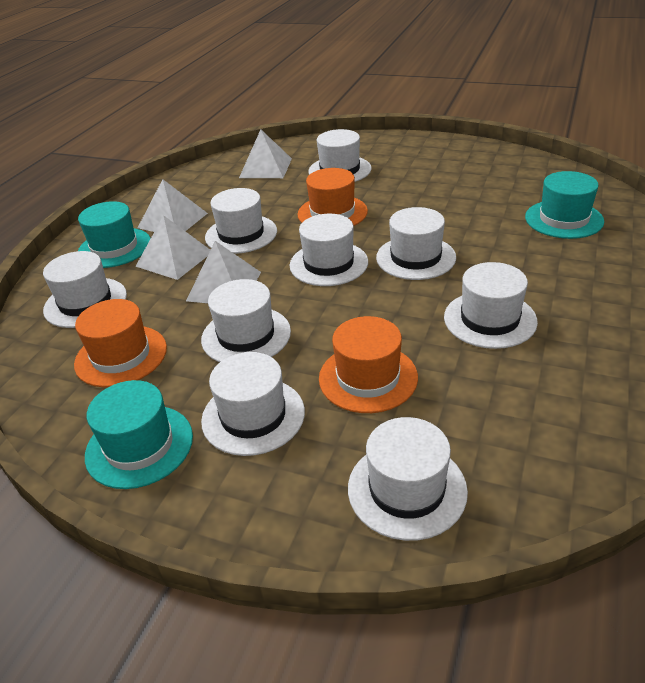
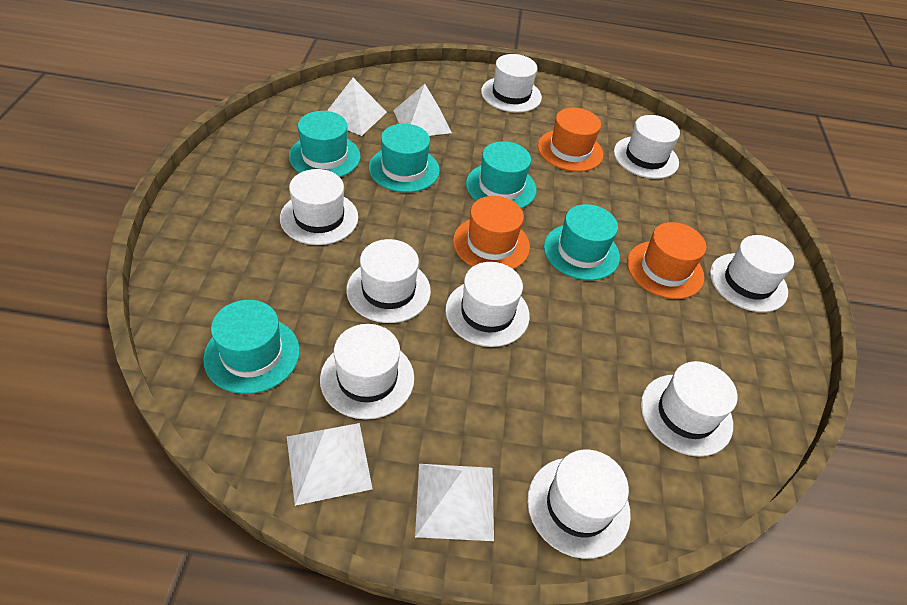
turquoise hat: 3 -> 5

